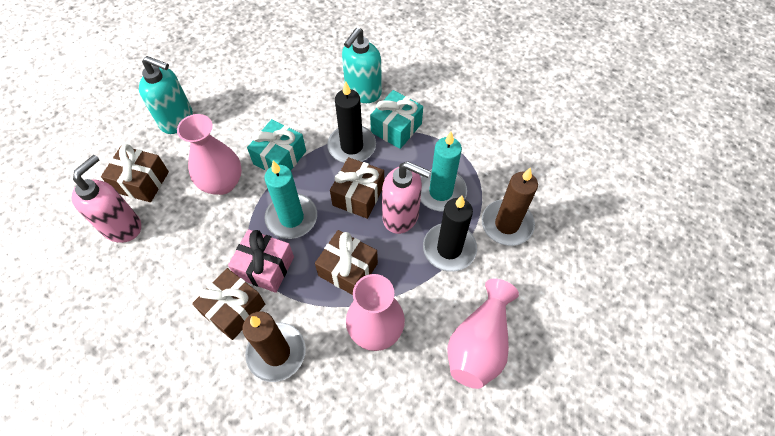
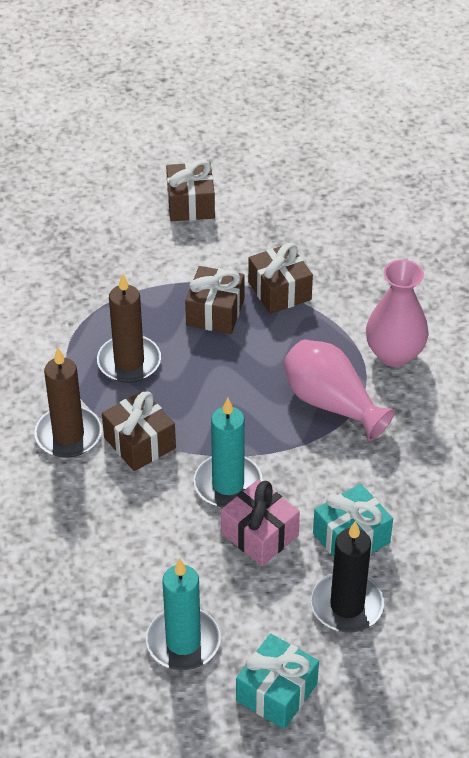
black candle: 2 -> 1
pink soap dispenser: 2 -> 0
pink vase: 3 -> 2
turquoise soap dispenser: 2 -> 0

